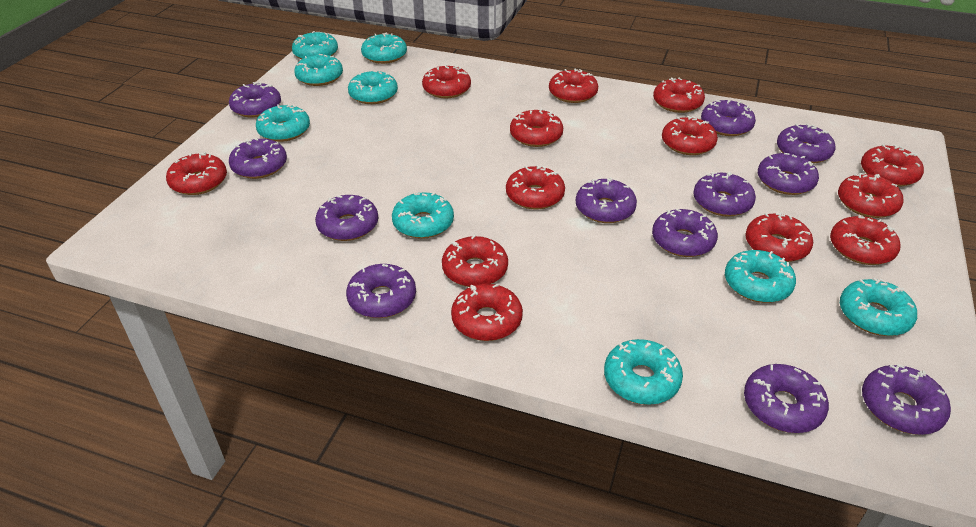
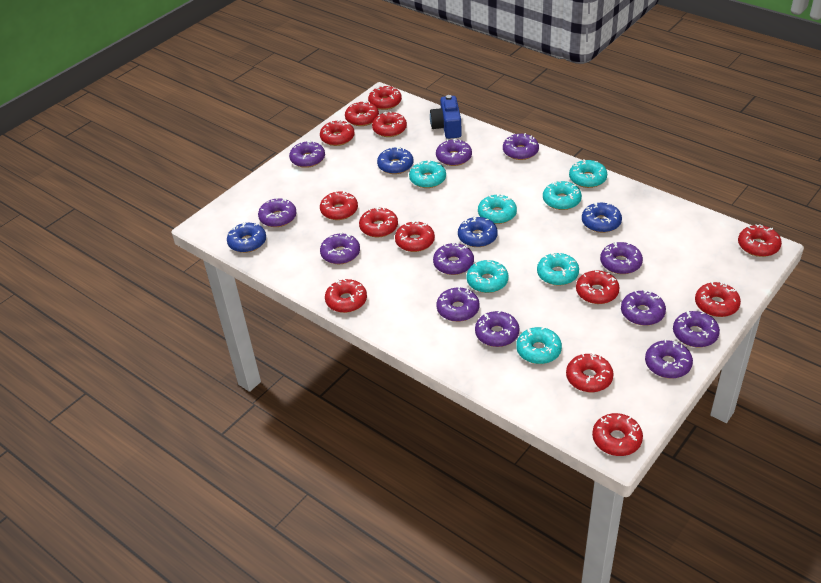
blue camera: 0 -> 1
blue donut: 0 -> 4
turquoise donut: 9 -> 7

